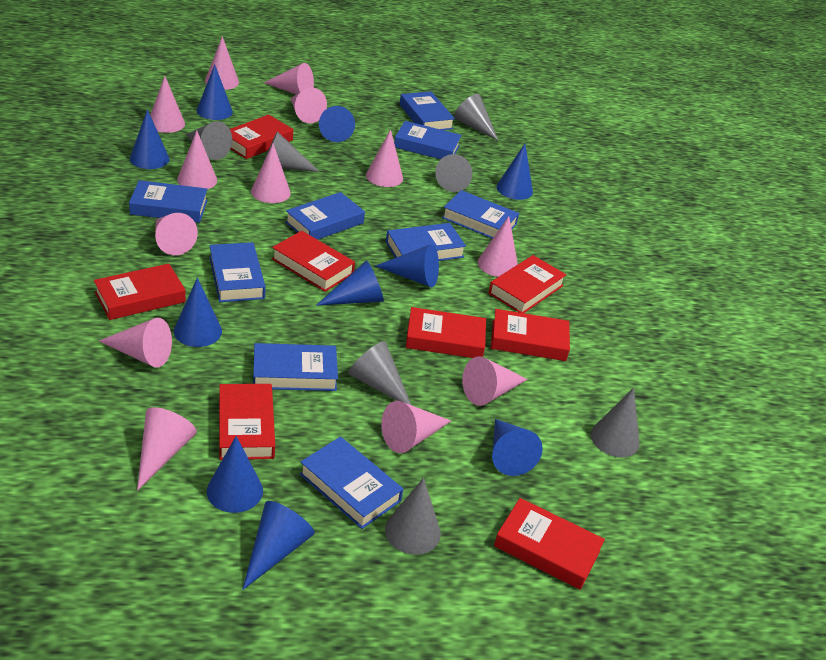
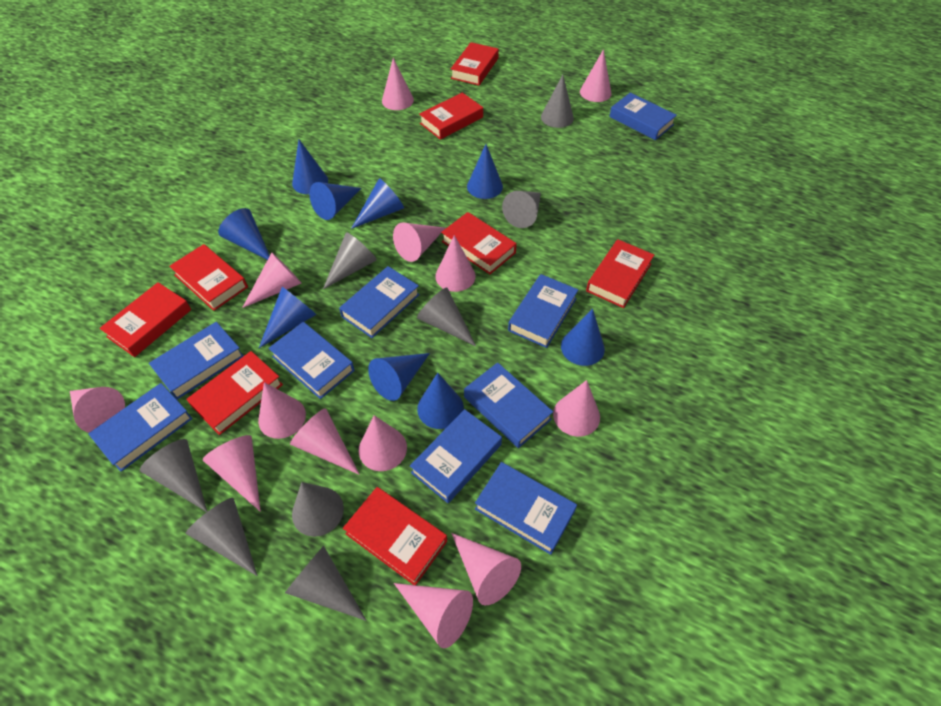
blue cone: 10 -> 9
grey cone: 7 -> 8

